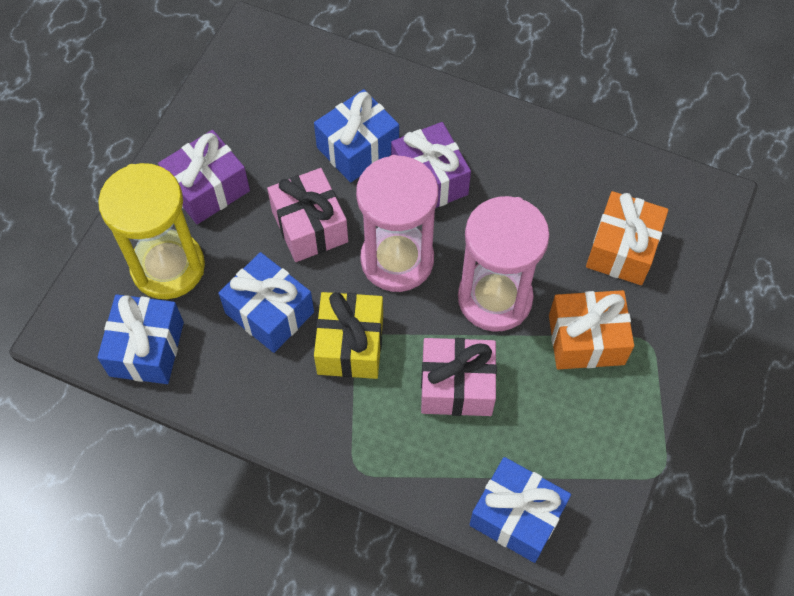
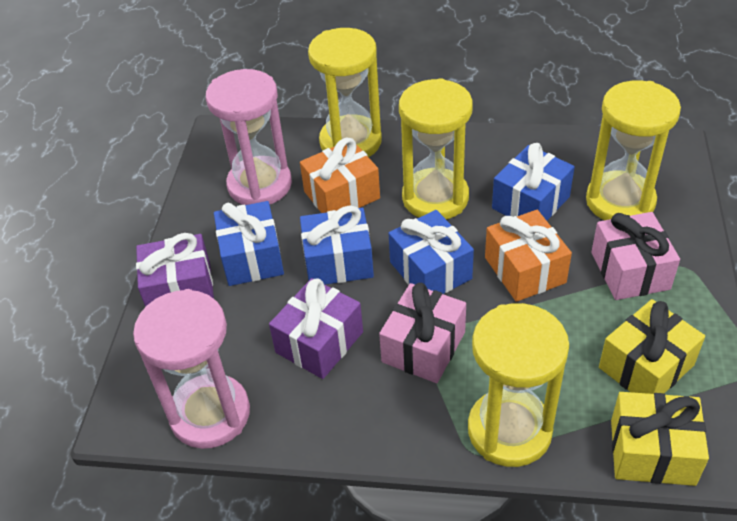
yellow gift: 1 -> 2
yellow hourglass: 1 -> 4

